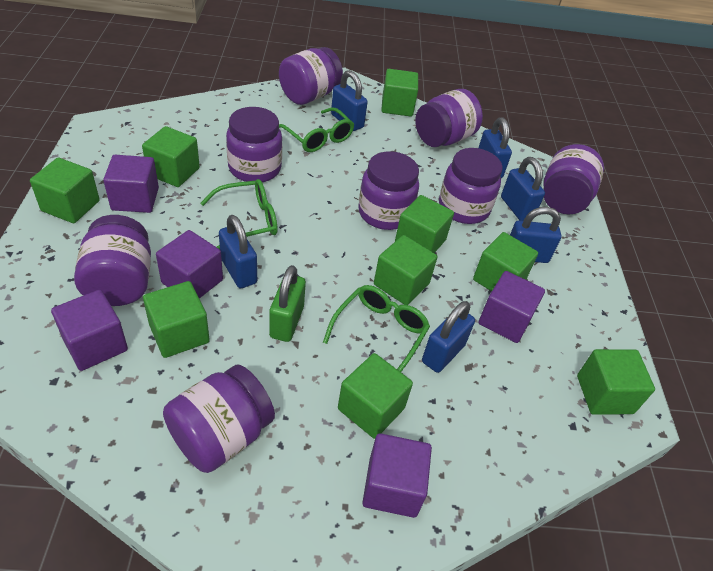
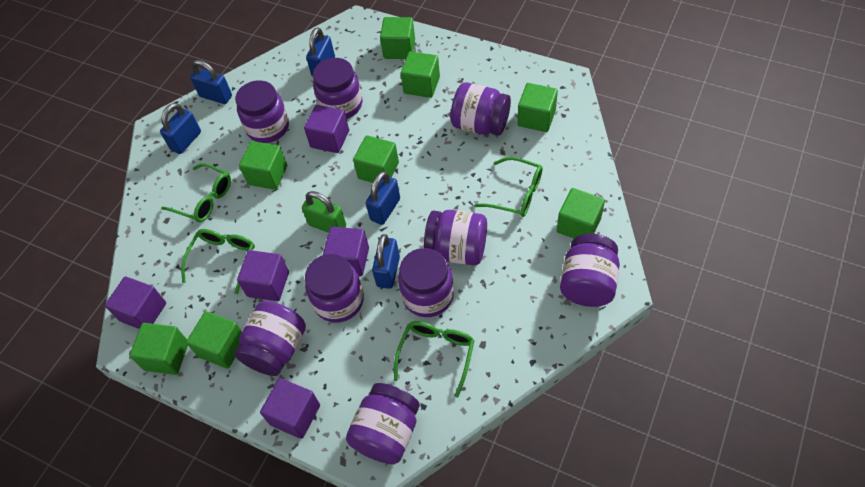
blue padlock: 6 -> 5
green cube: 9 -> 8
green glasses: 3 -> 4
purple jar: 8 -> 9

